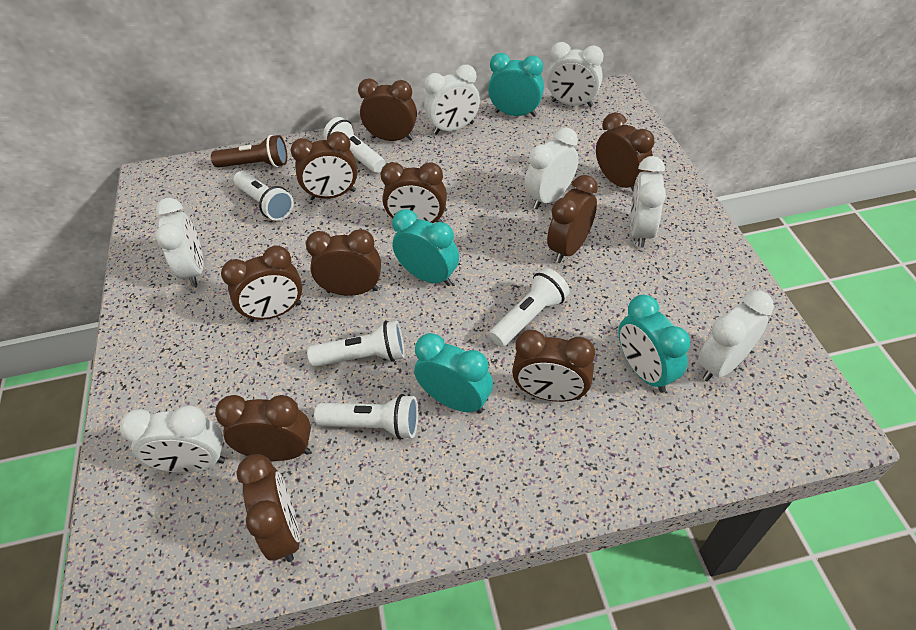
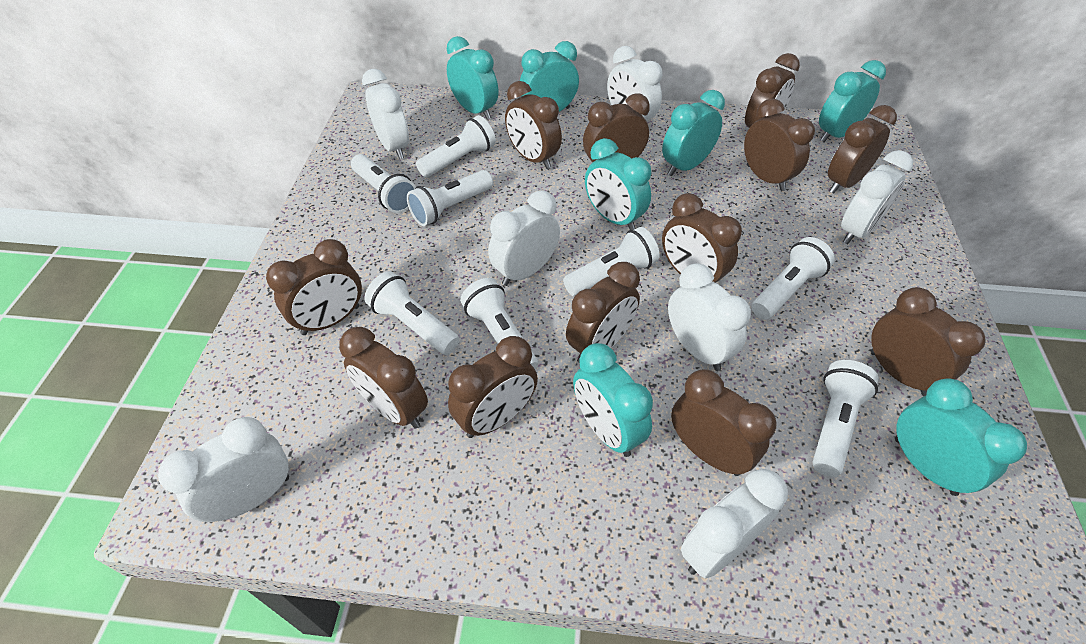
brown clock: 10 -> 12
brown flashlight: 1 -> 0
turquoise clock: 4 -> 7
white flashlight: 5 -> 8

